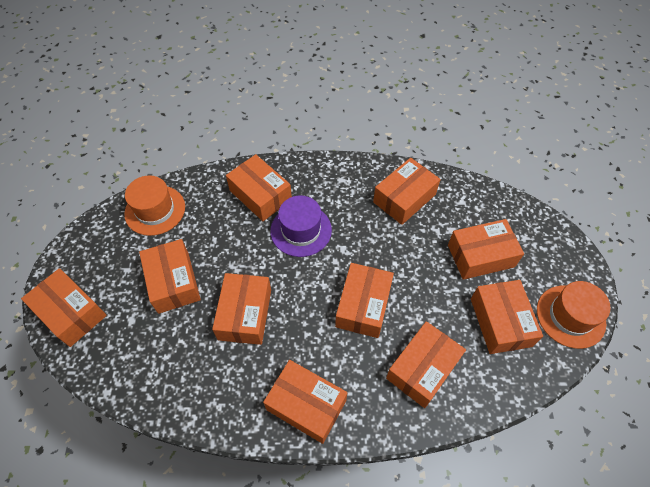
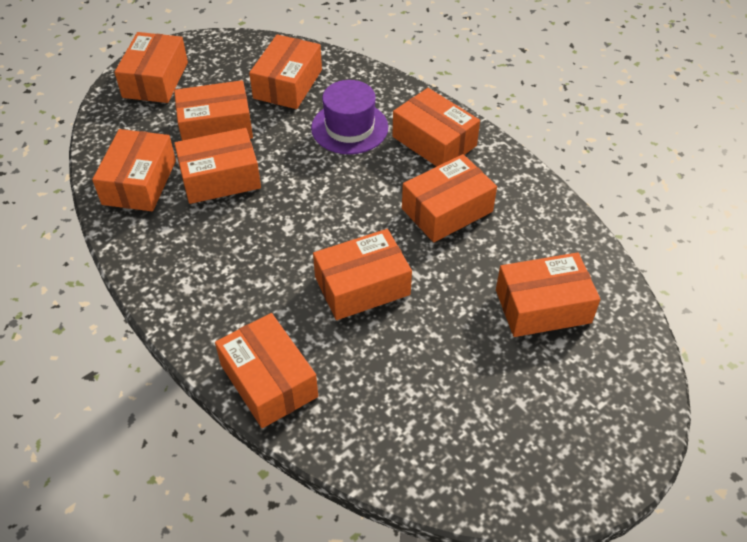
orange hat: 2 -> 0

